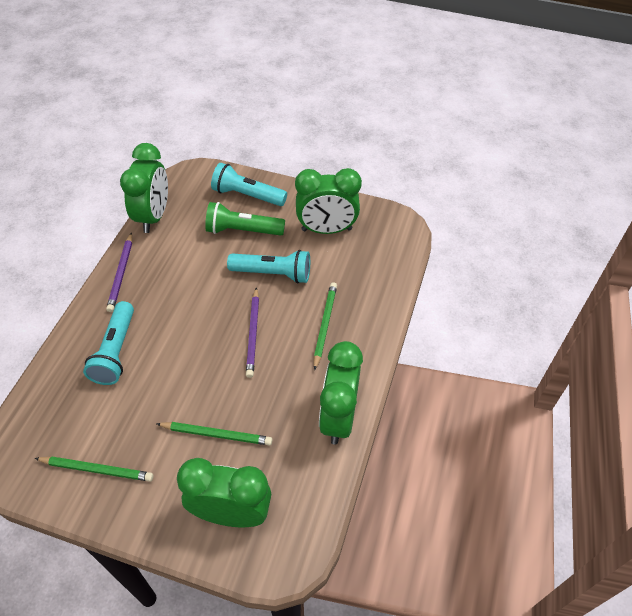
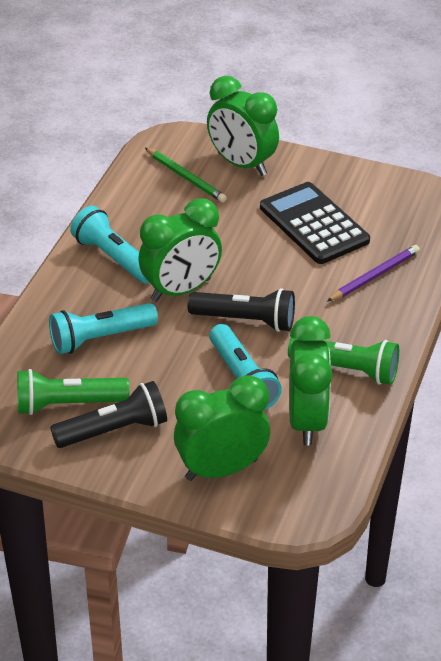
black calculator: 0 -> 1
black flashlight: 0 -> 2
green flashlight: 1 -> 2
green pencil: 3 -> 1
purple pencil: 2 -> 1

